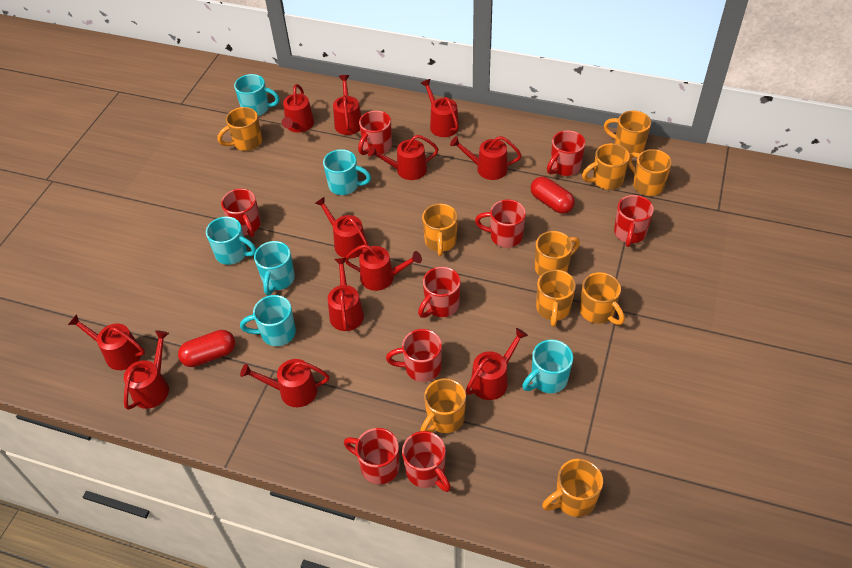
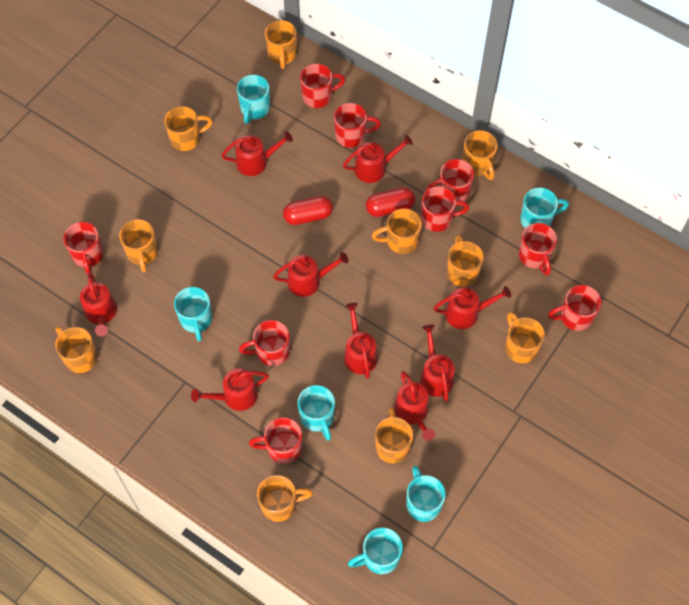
red watering can: 12 -> 9

